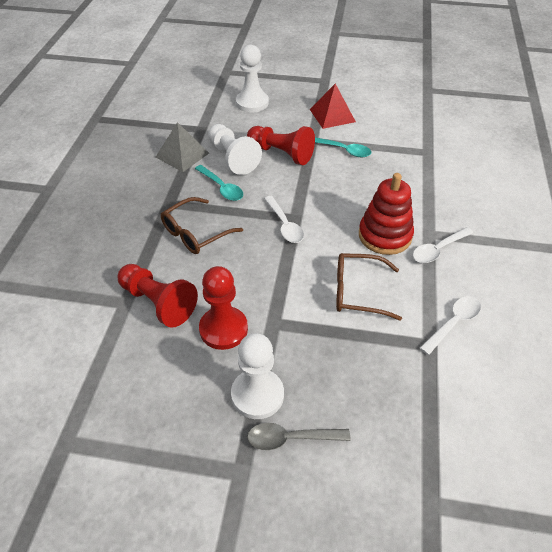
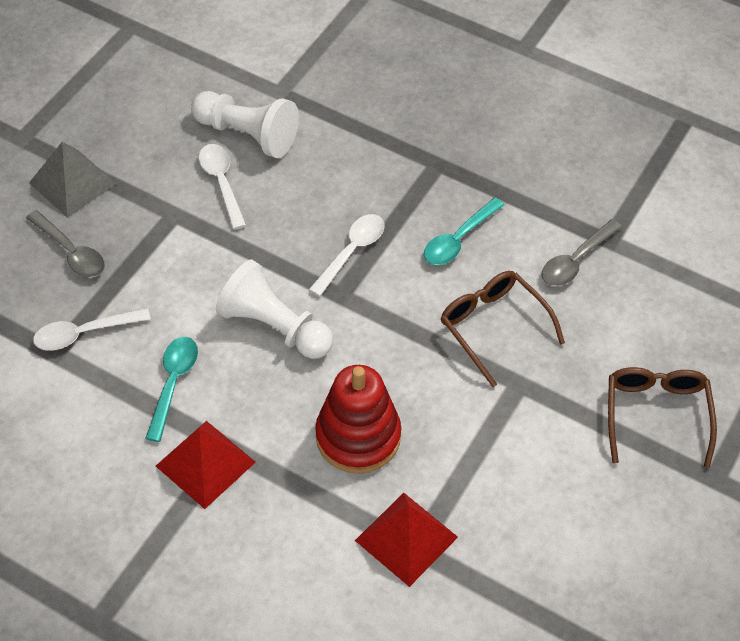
grey spoon: 1 -> 2
red pawn: 3 -> 0
red pyramid: 1 -> 2
white pawn: 3 -> 2

